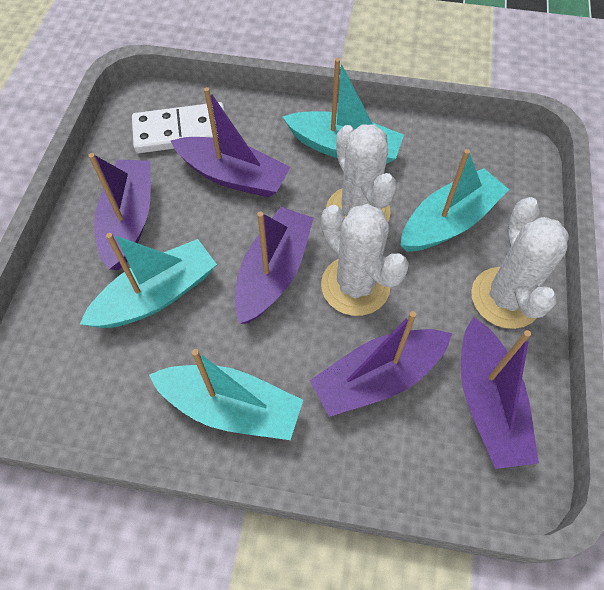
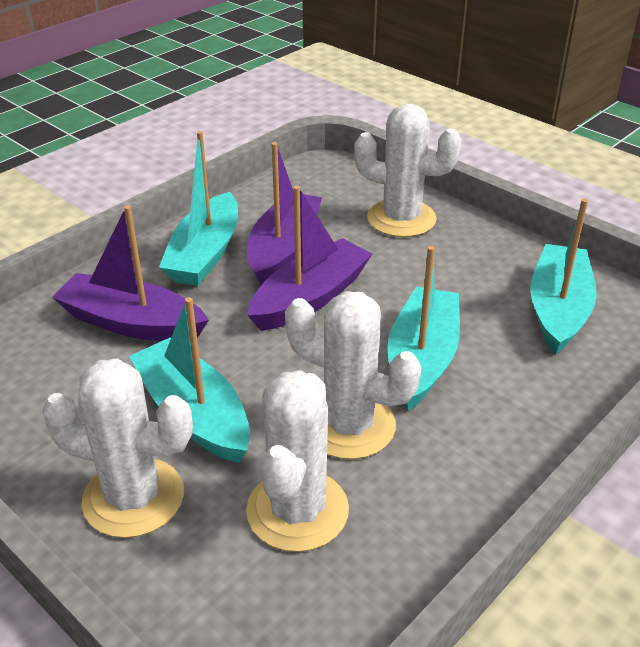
purple boat: 5 -> 3
white cactus: 3 -> 4
white domino: 1 -> 0

